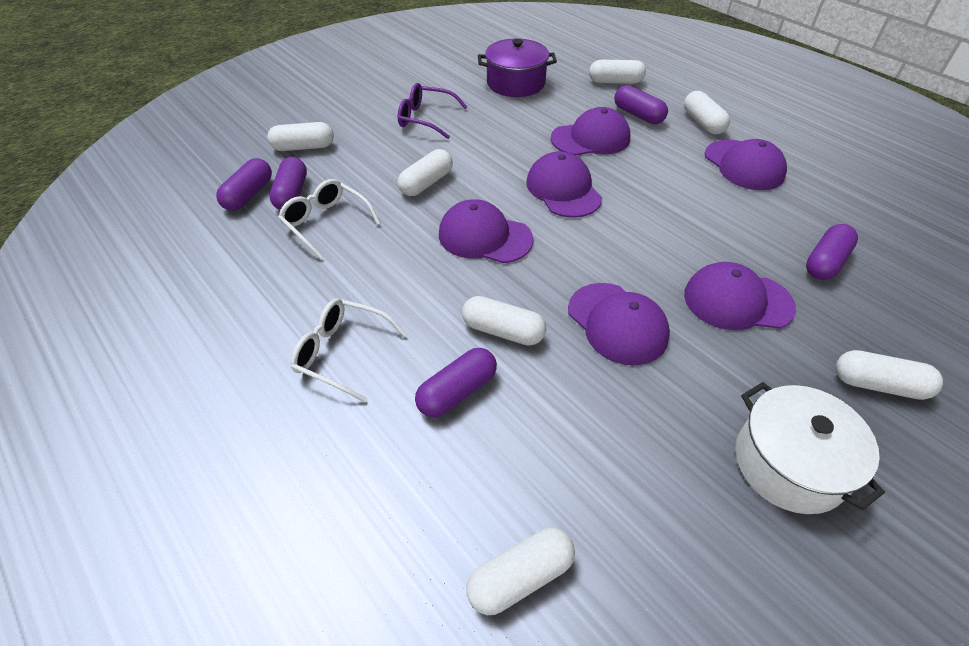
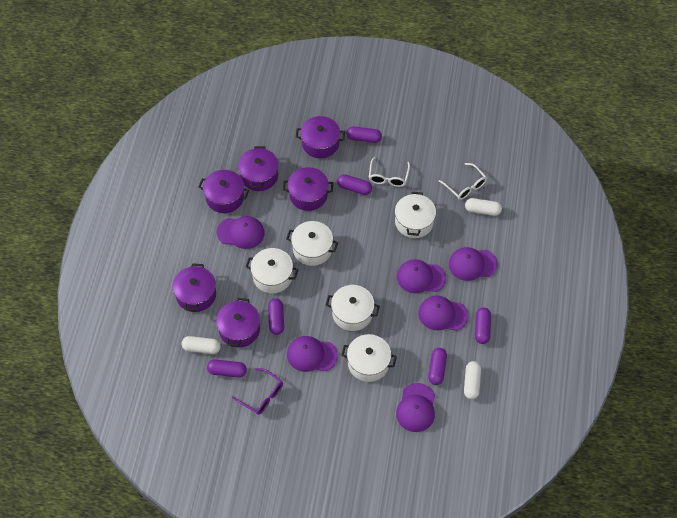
purple capsule: 5 -> 6
purple pot: 1 -> 6
white capsule: 7 -> 3
white pot: 1 -> 5

